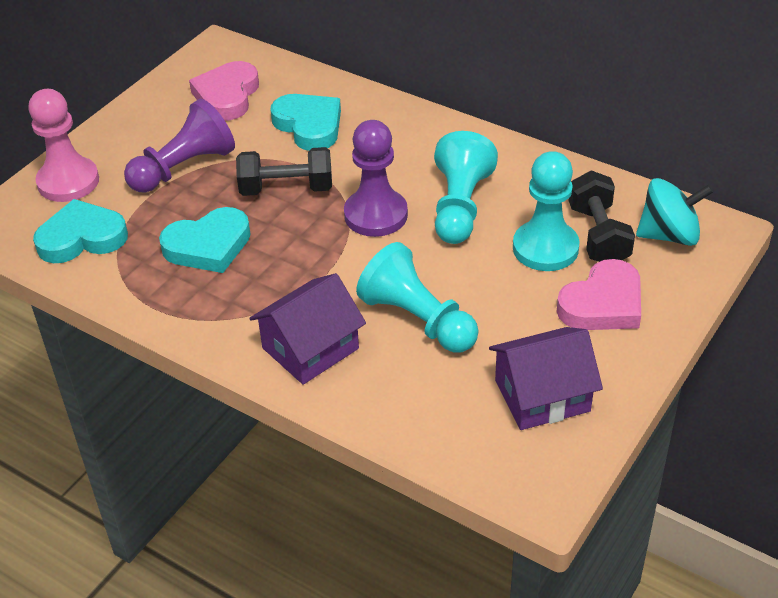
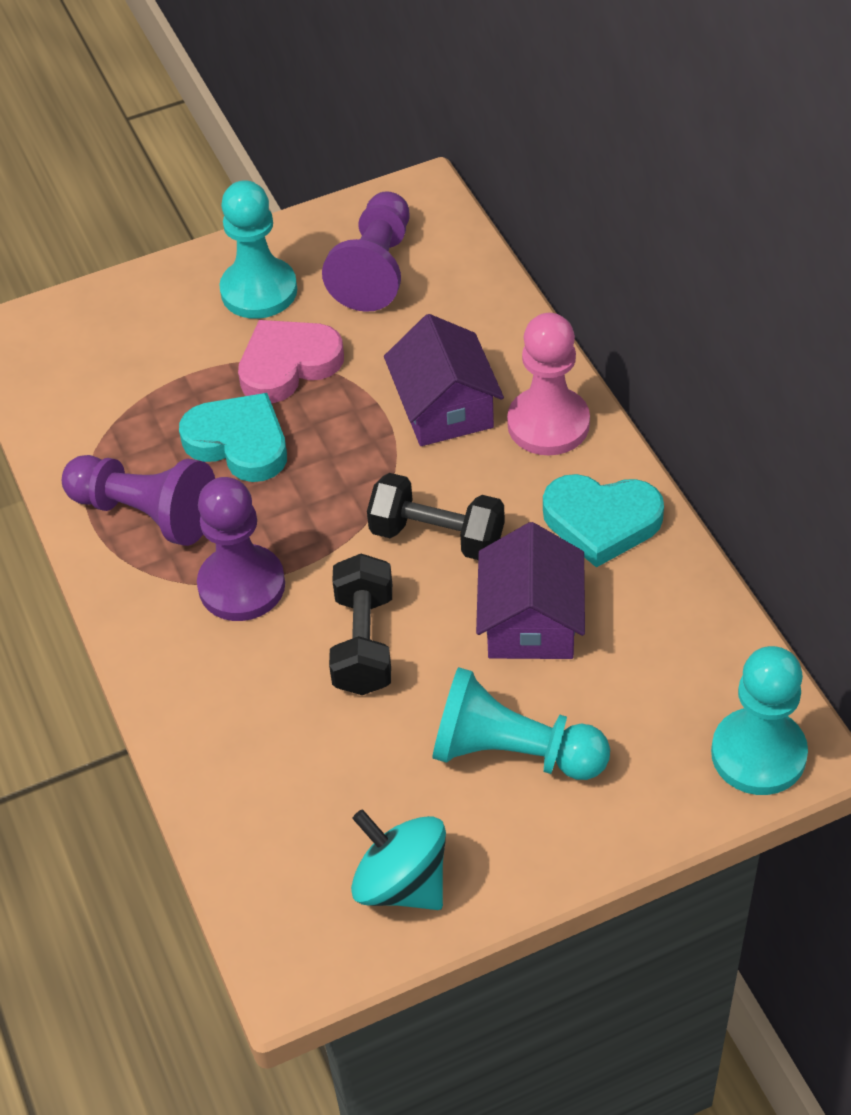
pink heart: 2 -> 1
purple pawn: 2 -> 3
turquoise heart: 3 -> 2

